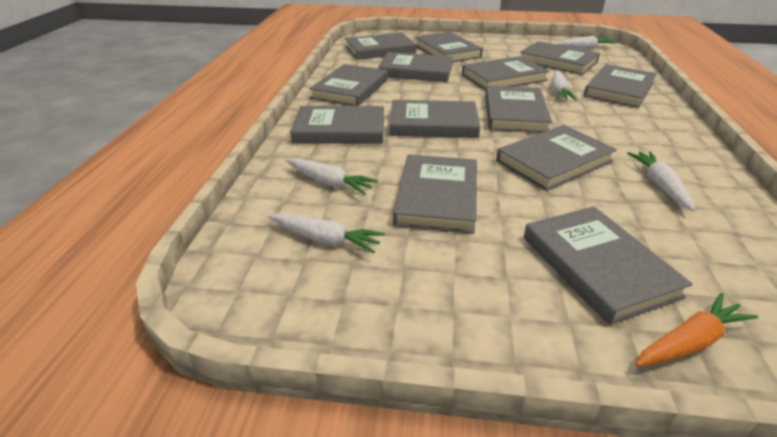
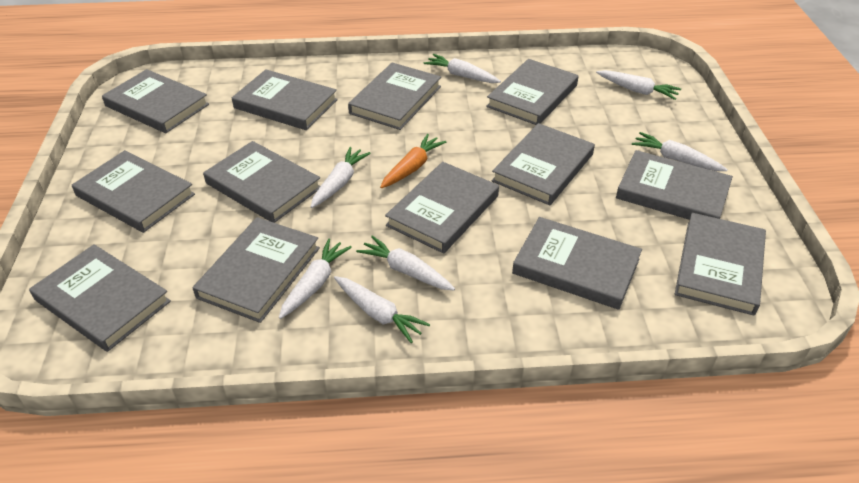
white carrot: 5 -> 7

